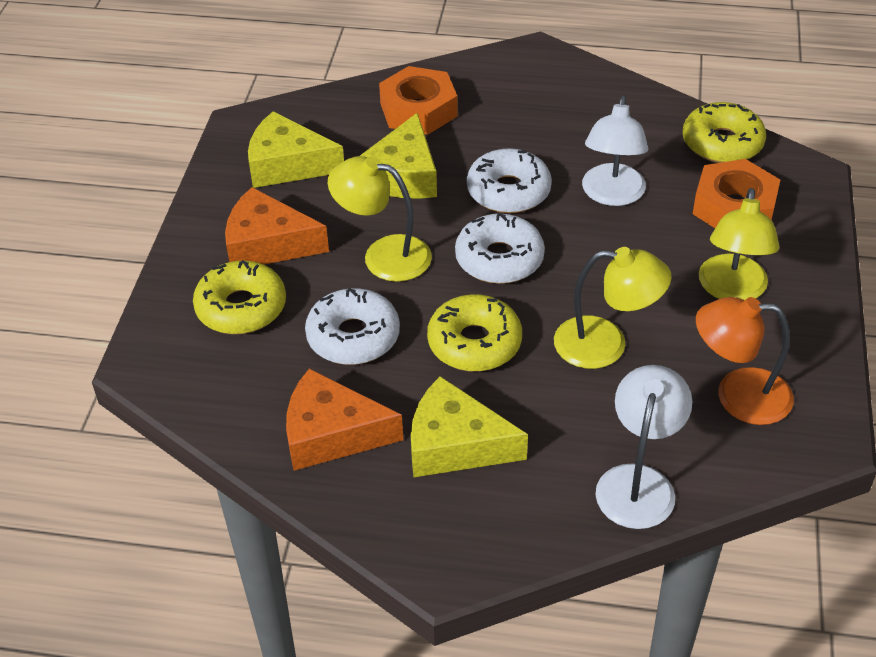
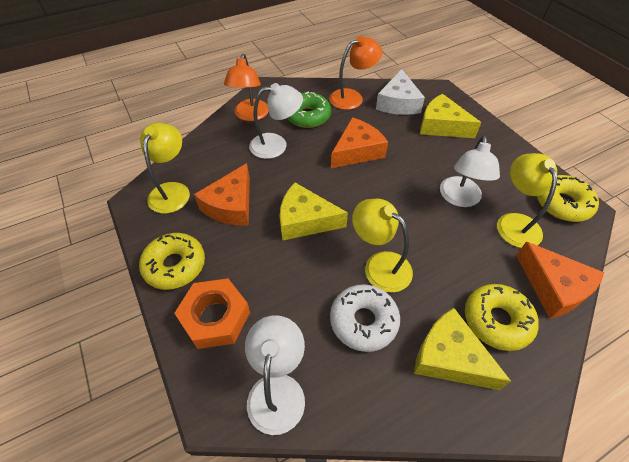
green donut: 0 -> 1
orange cheese: 2 -> 3
orange lamp: 1 -> 2
orange nut: 2 -> 1
white cheese: 0 -> 1
white donut: 3 -> 1
white lamp: 2 -> 3

